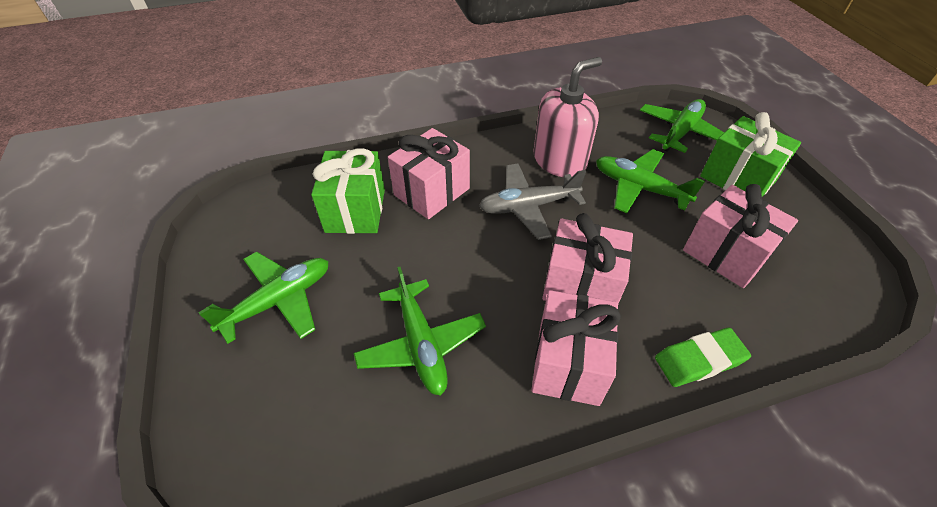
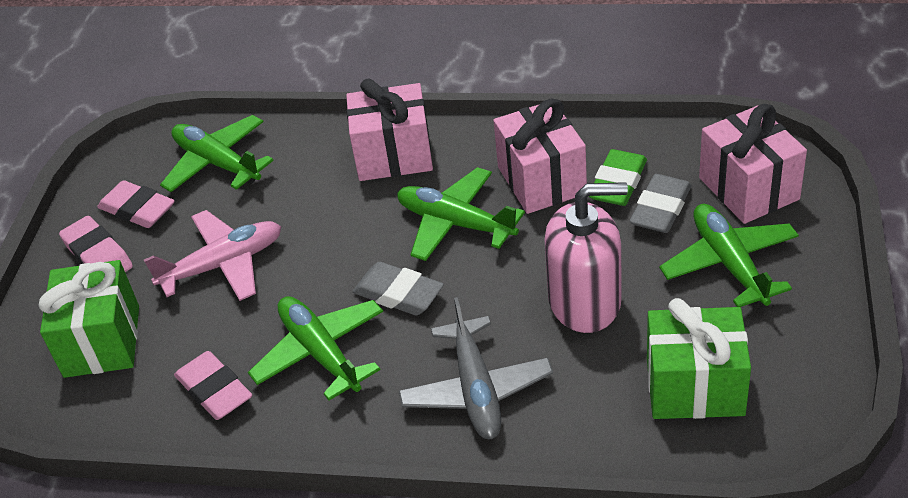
grey eraser: 0 -> 2
pink eraser: 0 -> 3
pink gift: 4 -> 3
pink plane: 0 -> 1

